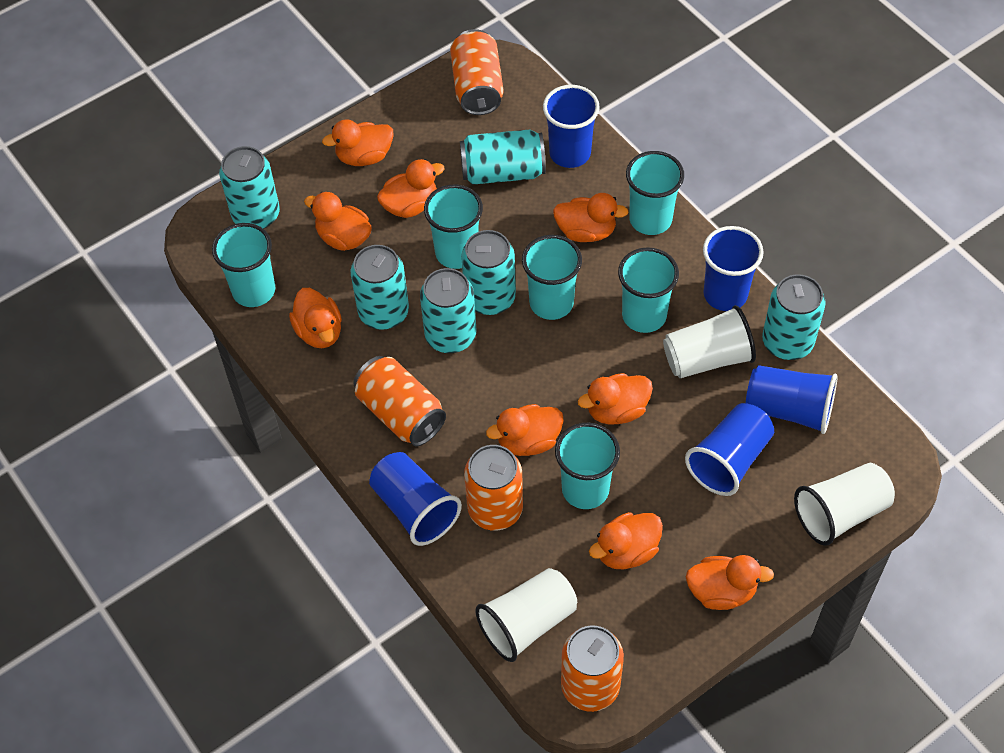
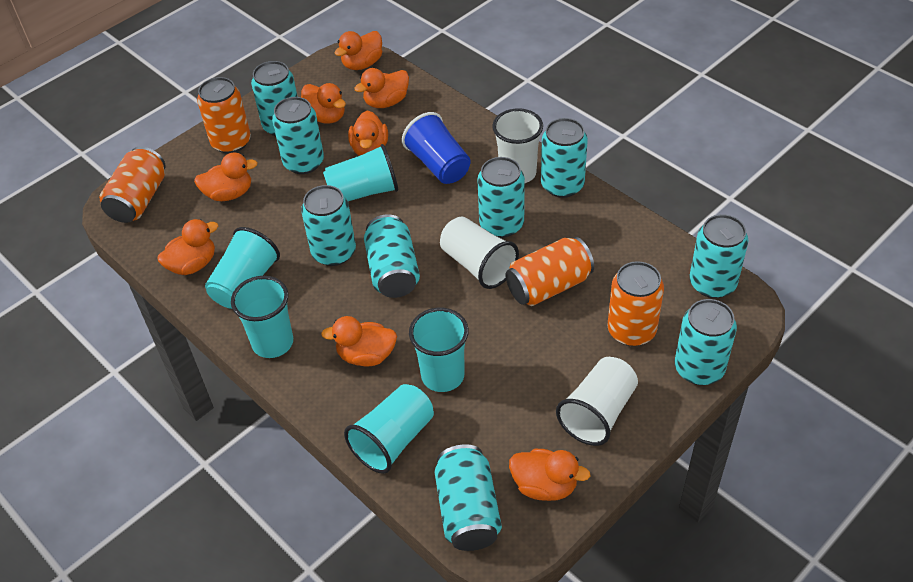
blue cup: 5 -> 1
orange duck: 9 -> 8
turquoise can: 6 -> 9
turquoise cup: 6 -> 5

